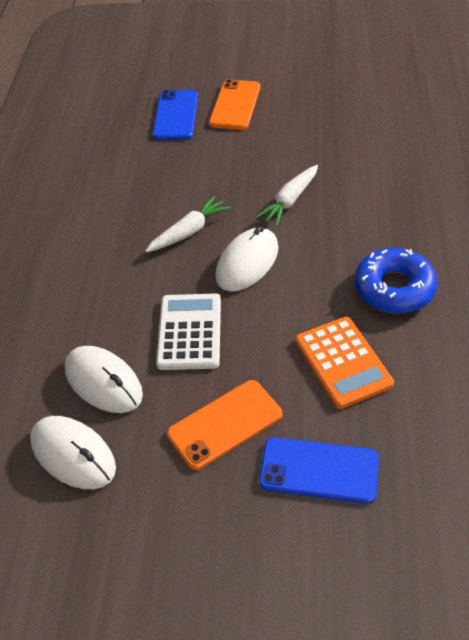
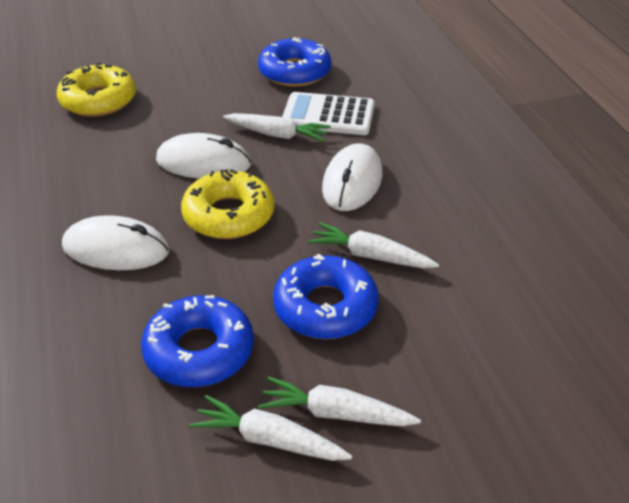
blue donut: 1 -> 3
blue phone: 2 -> 0
orange calculator: 1 -> 0
orange phone: 2 -> 0
white carrot: 2 -> 4
yellow donut: 0 -> 2

